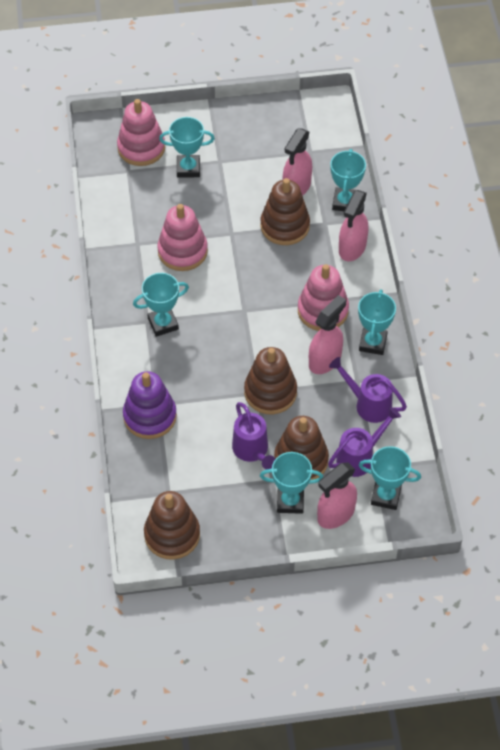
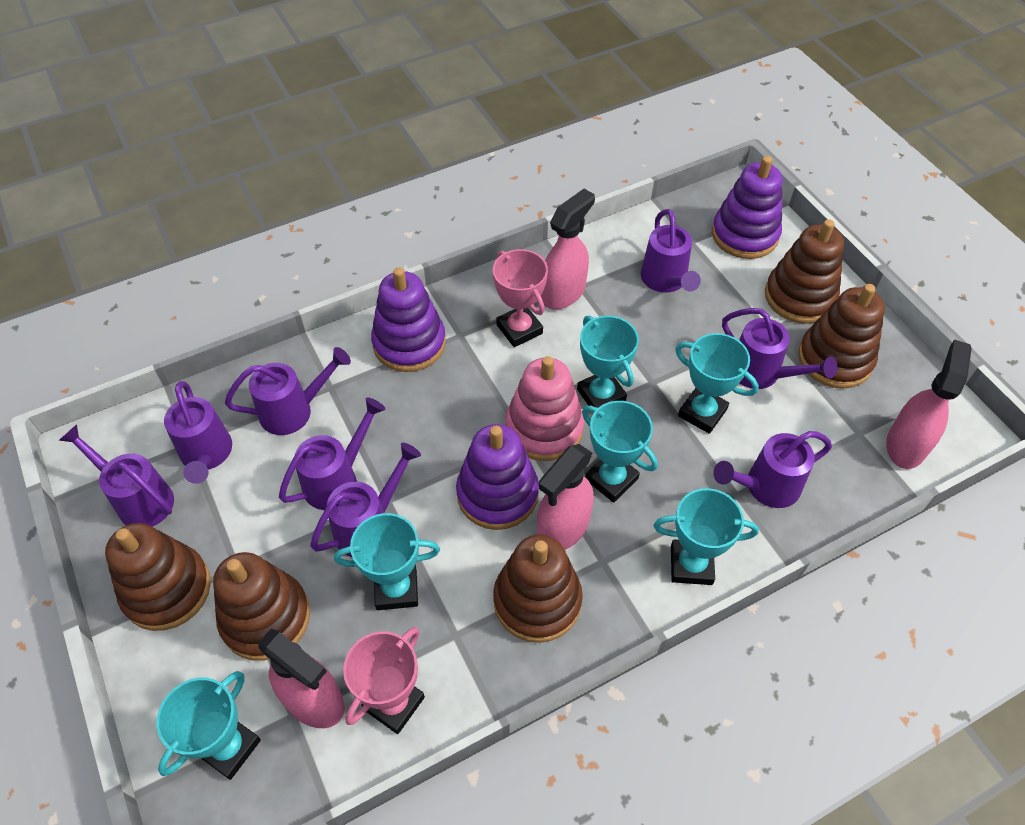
brown stacking toy: 4 -> 5
pink stacking toy: 3 -> 1
pink trophy: 0 -> 2
purple stacking toy: 1 -> 3
purple watering can: 3 -> 8

